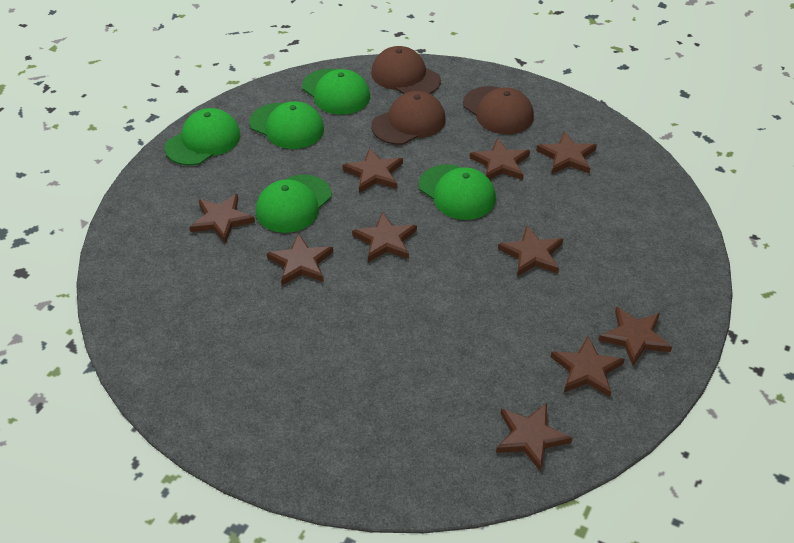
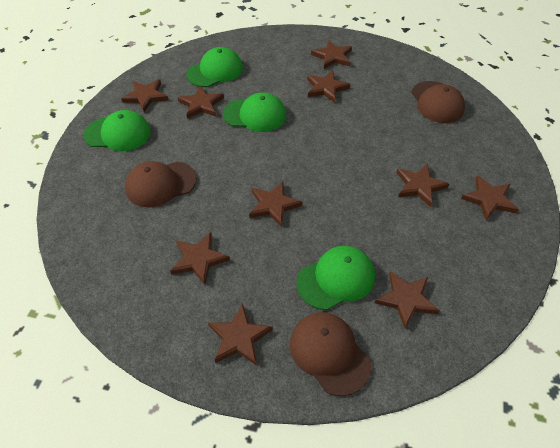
green cap: 5 -> 4

